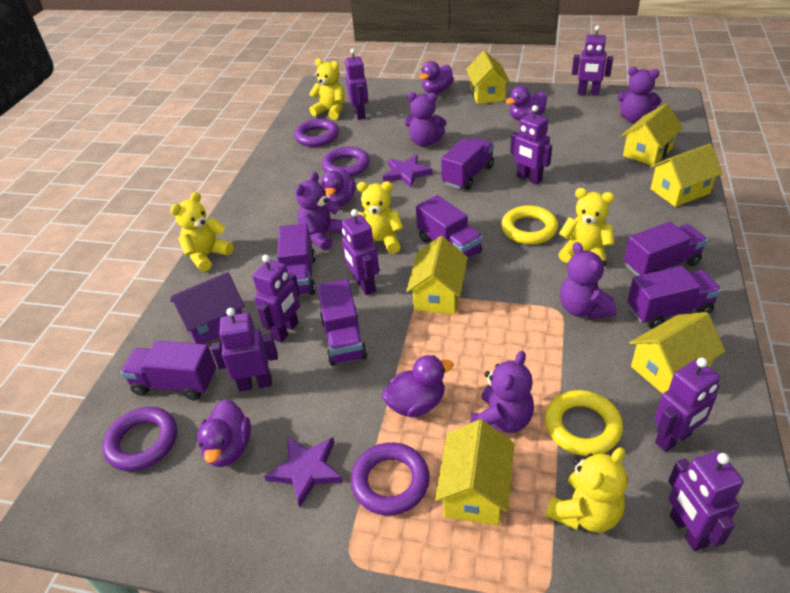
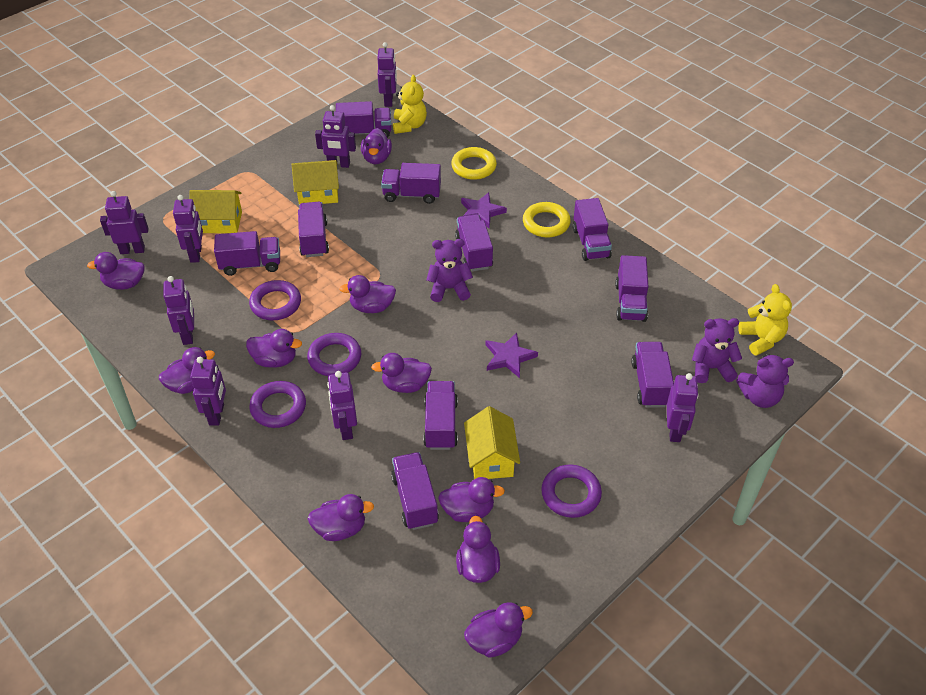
purple duck: 5 -> 10
purple house: 1 -> 0
purple teddy bear: 5 -> 3
purple truck: 7 -> 10
yellow house: 6 -> 3
yellow teddy bear: 5 -> 2

